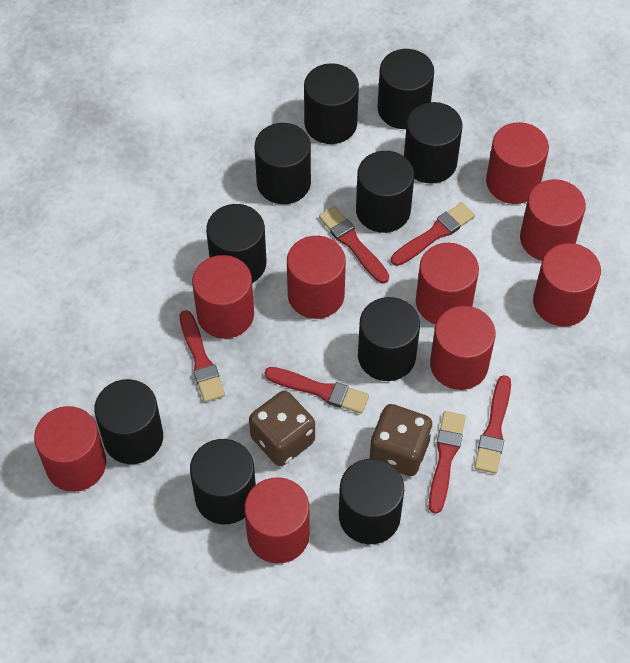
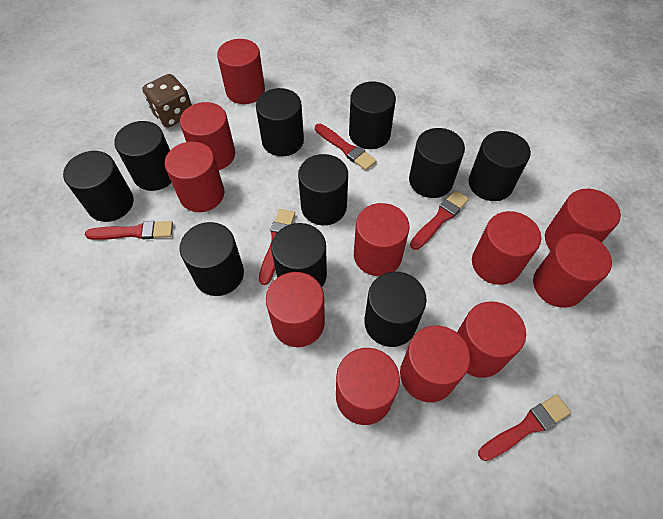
brown dice: 2 -> 1
red brush: 6 -> 5
red cylinder: 9 -> 11

